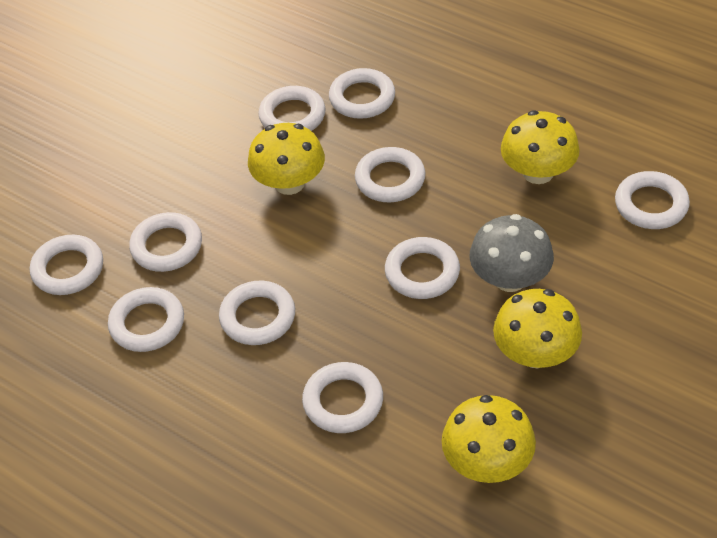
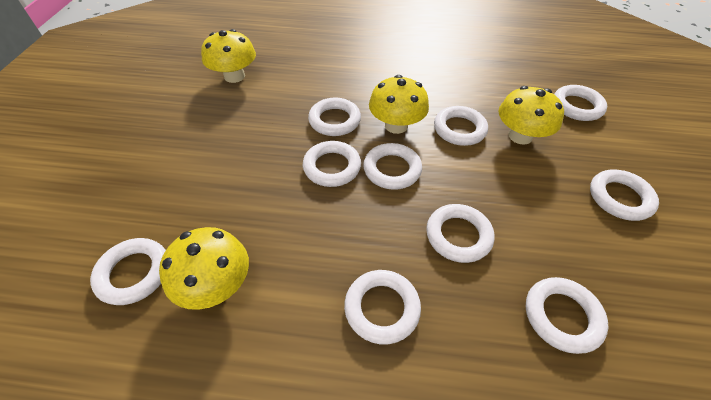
grey mushroom: 1 -> 0

